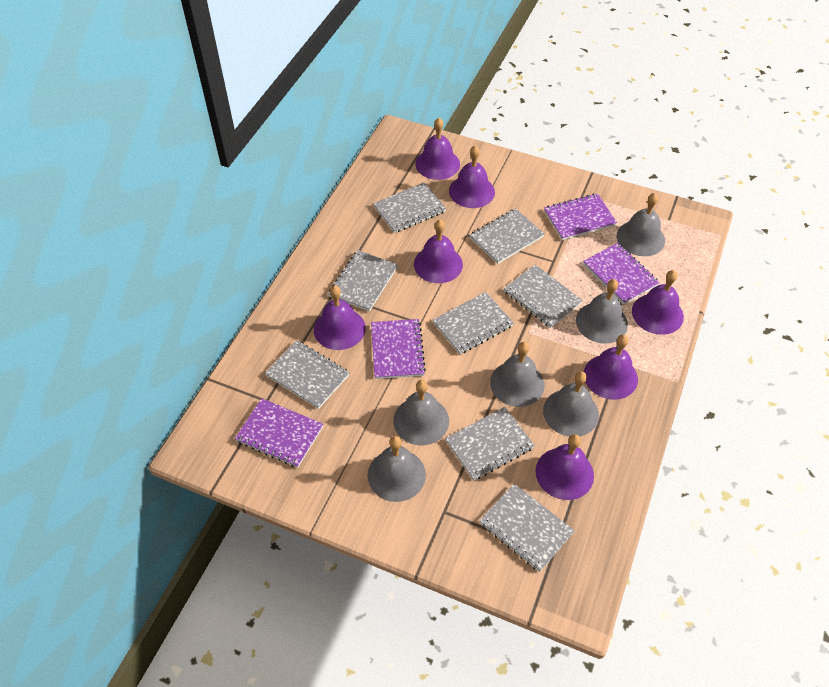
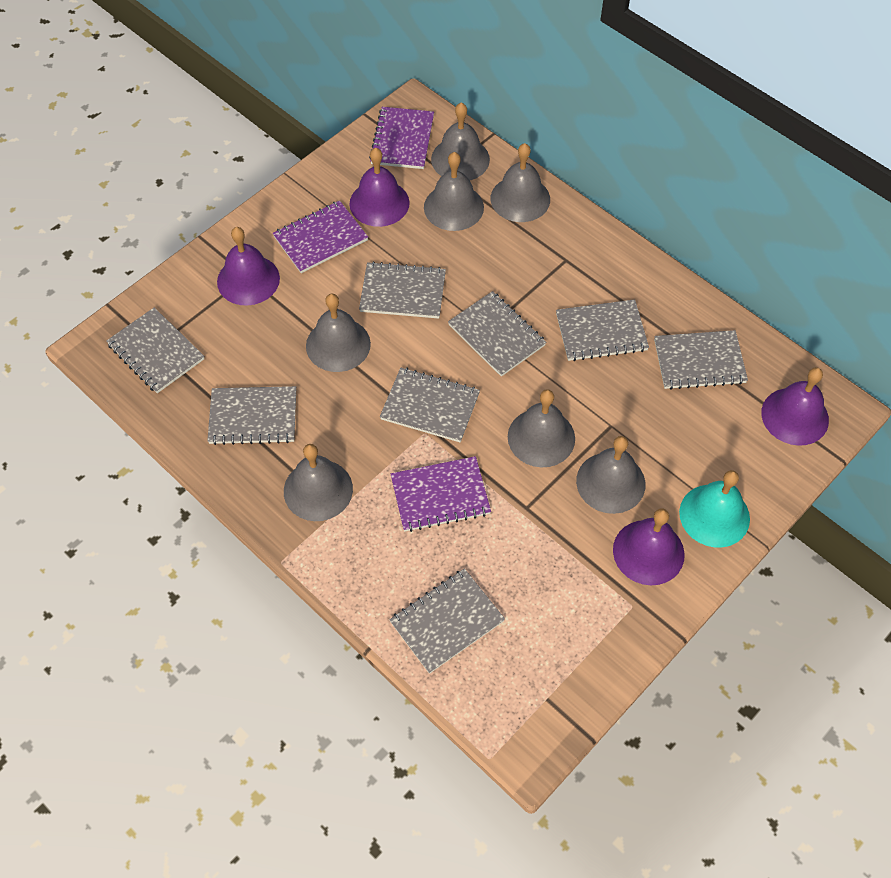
grey bell: 6 -> 7
purple bell: 7 -> 4
purple notebook: 4 -> 3
turquoise bell: 0 -> 1

